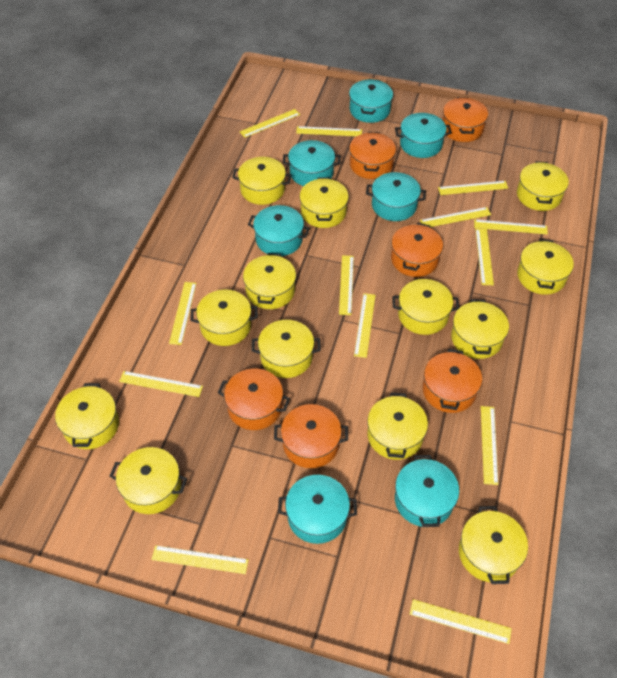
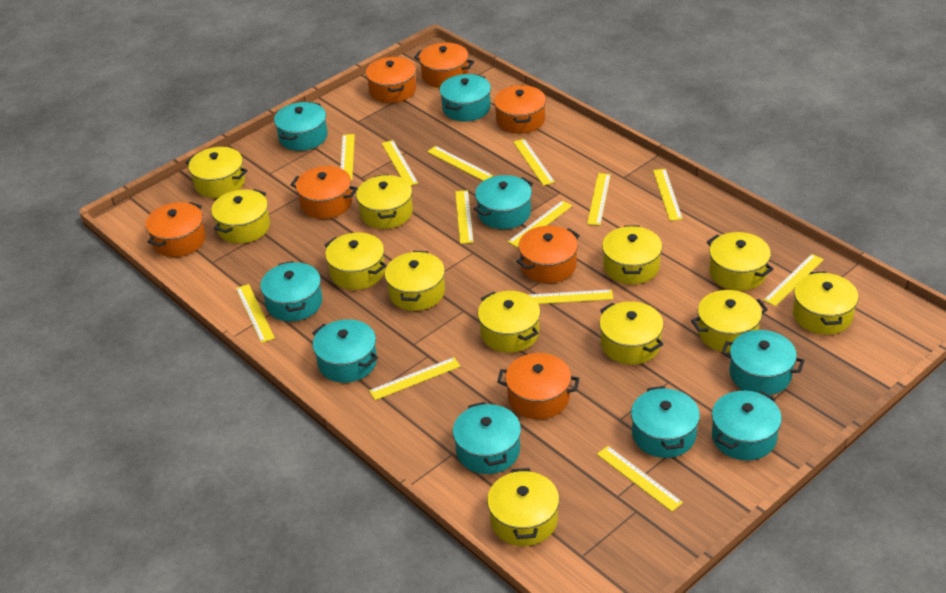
orange pot: 6 -> 7
turquoise pot: 7 -> 9
yellow pot: 13 -> 12

